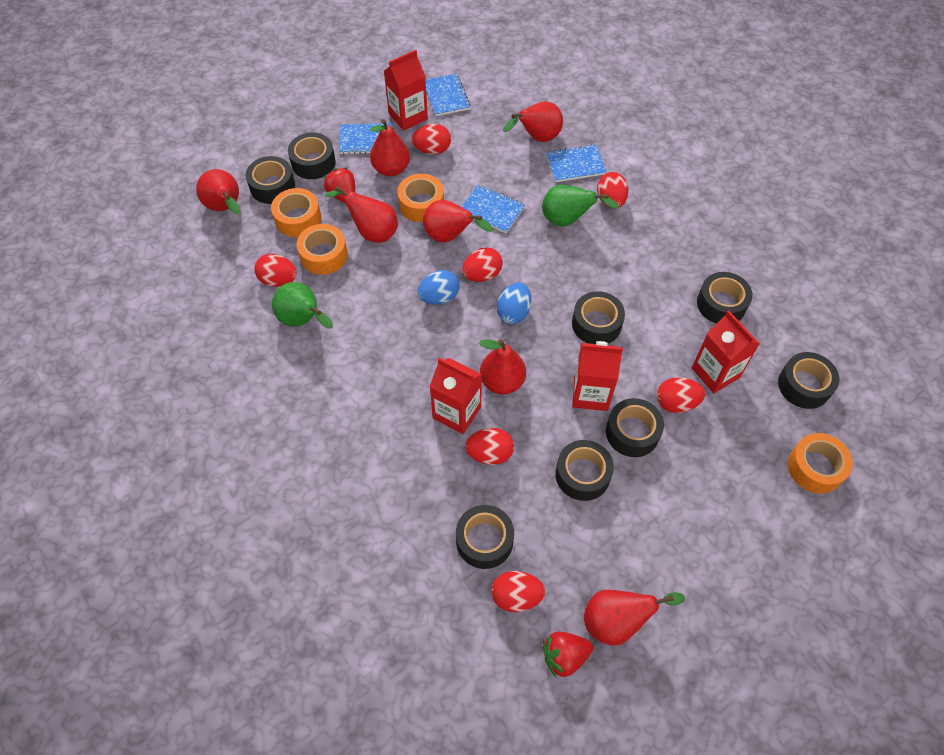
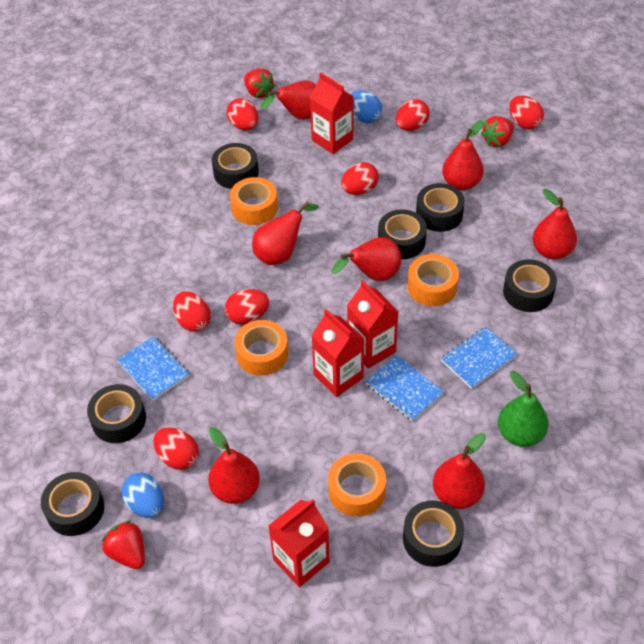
black tape: 8 -> 7
blue notebook: 4 -> 3
green pear: 2 -> 1
red strawberry: 2 -> 3

